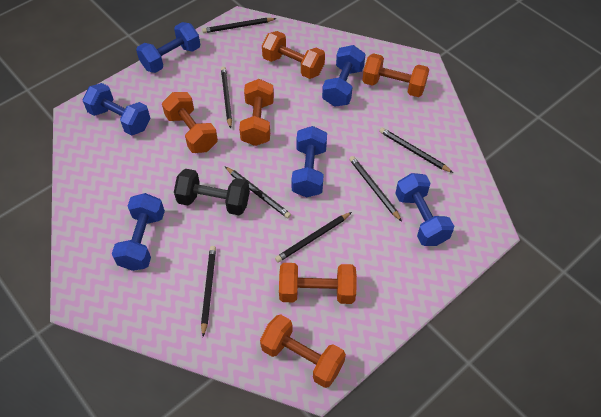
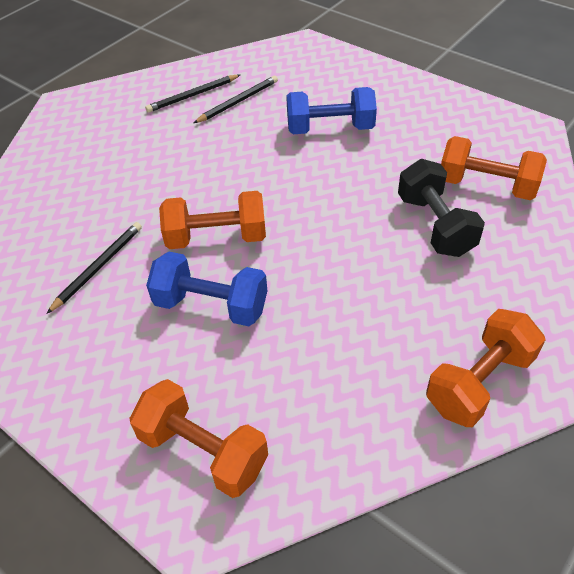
black pencil: 7 -> 3
blue dumbbell: 6 -> 2
orange dumbbell: 6 -> 4

